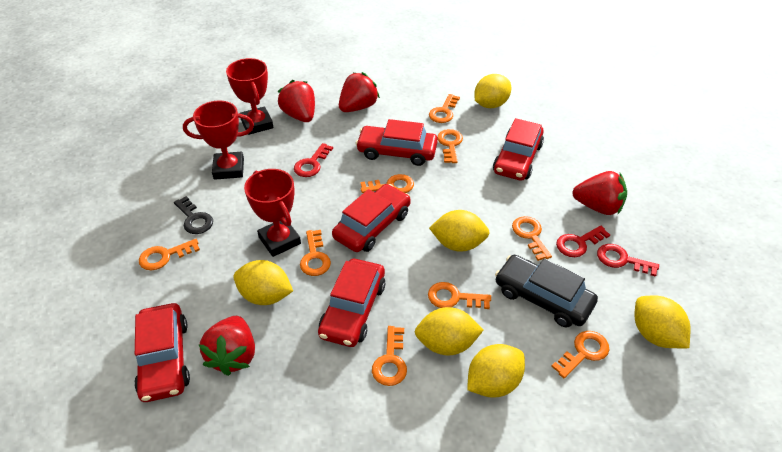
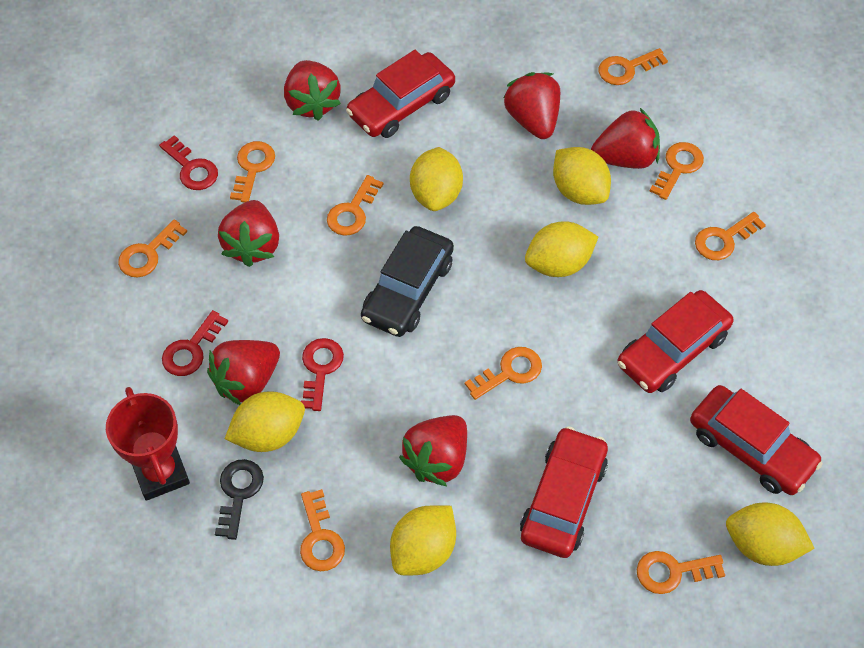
red car: 5 -> 4
red strawberry: 4 -> 6
red trophy: 3 -> 1

